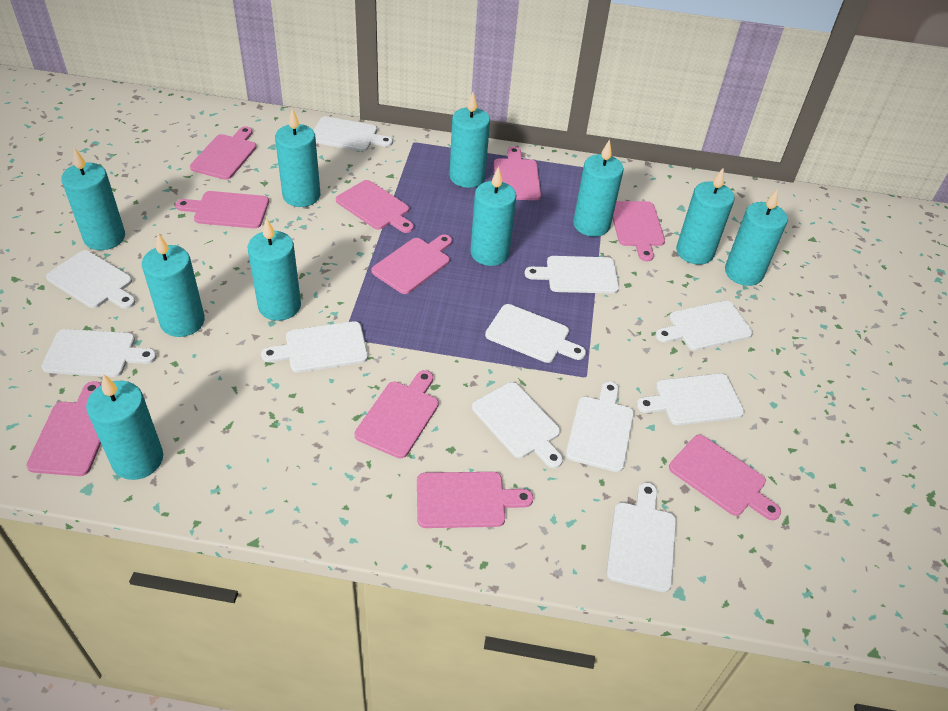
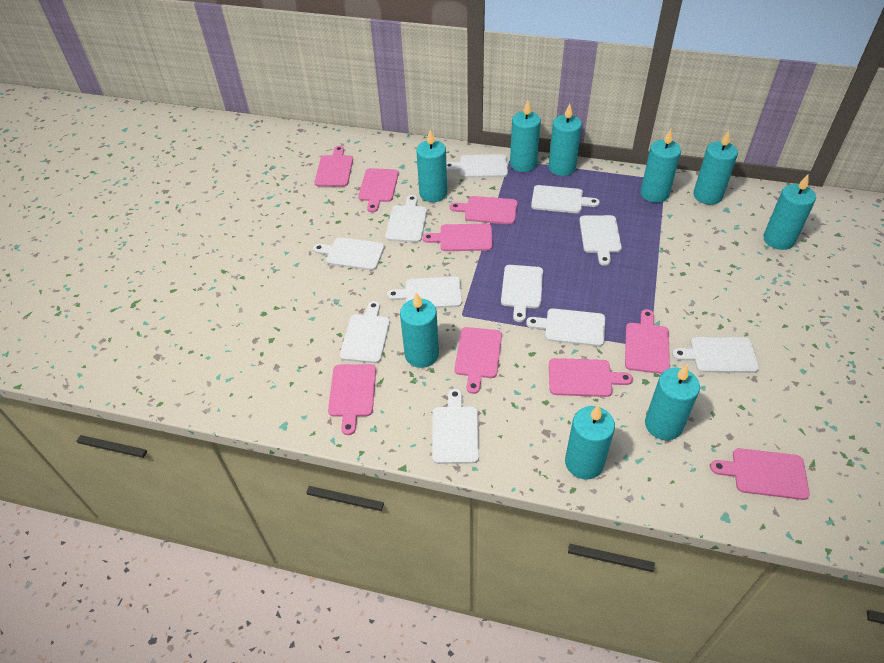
pink cutting board: 10 -> 9
turquoise candle: 10 -> 9

